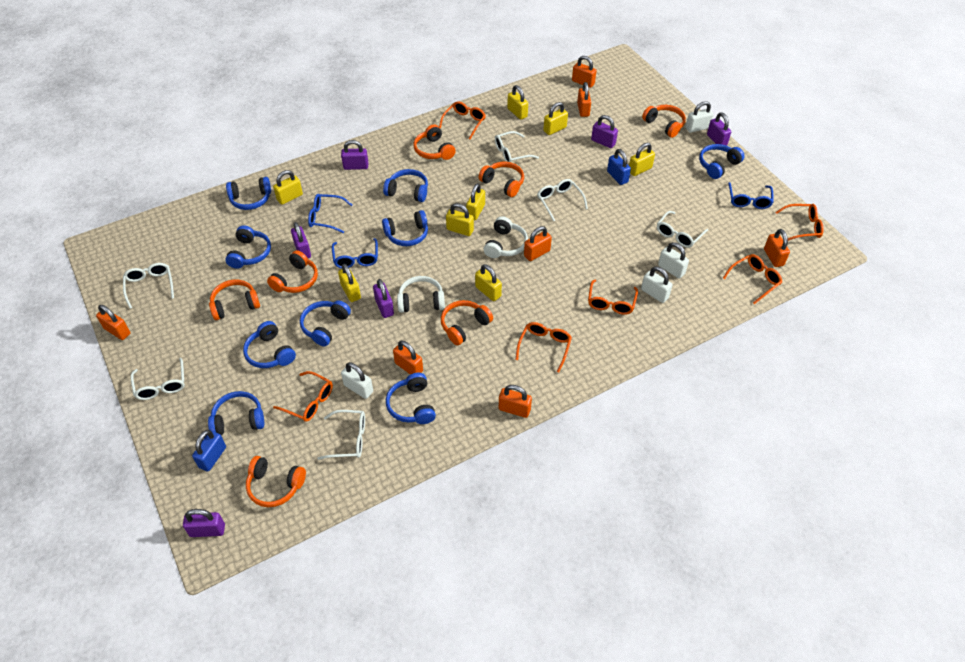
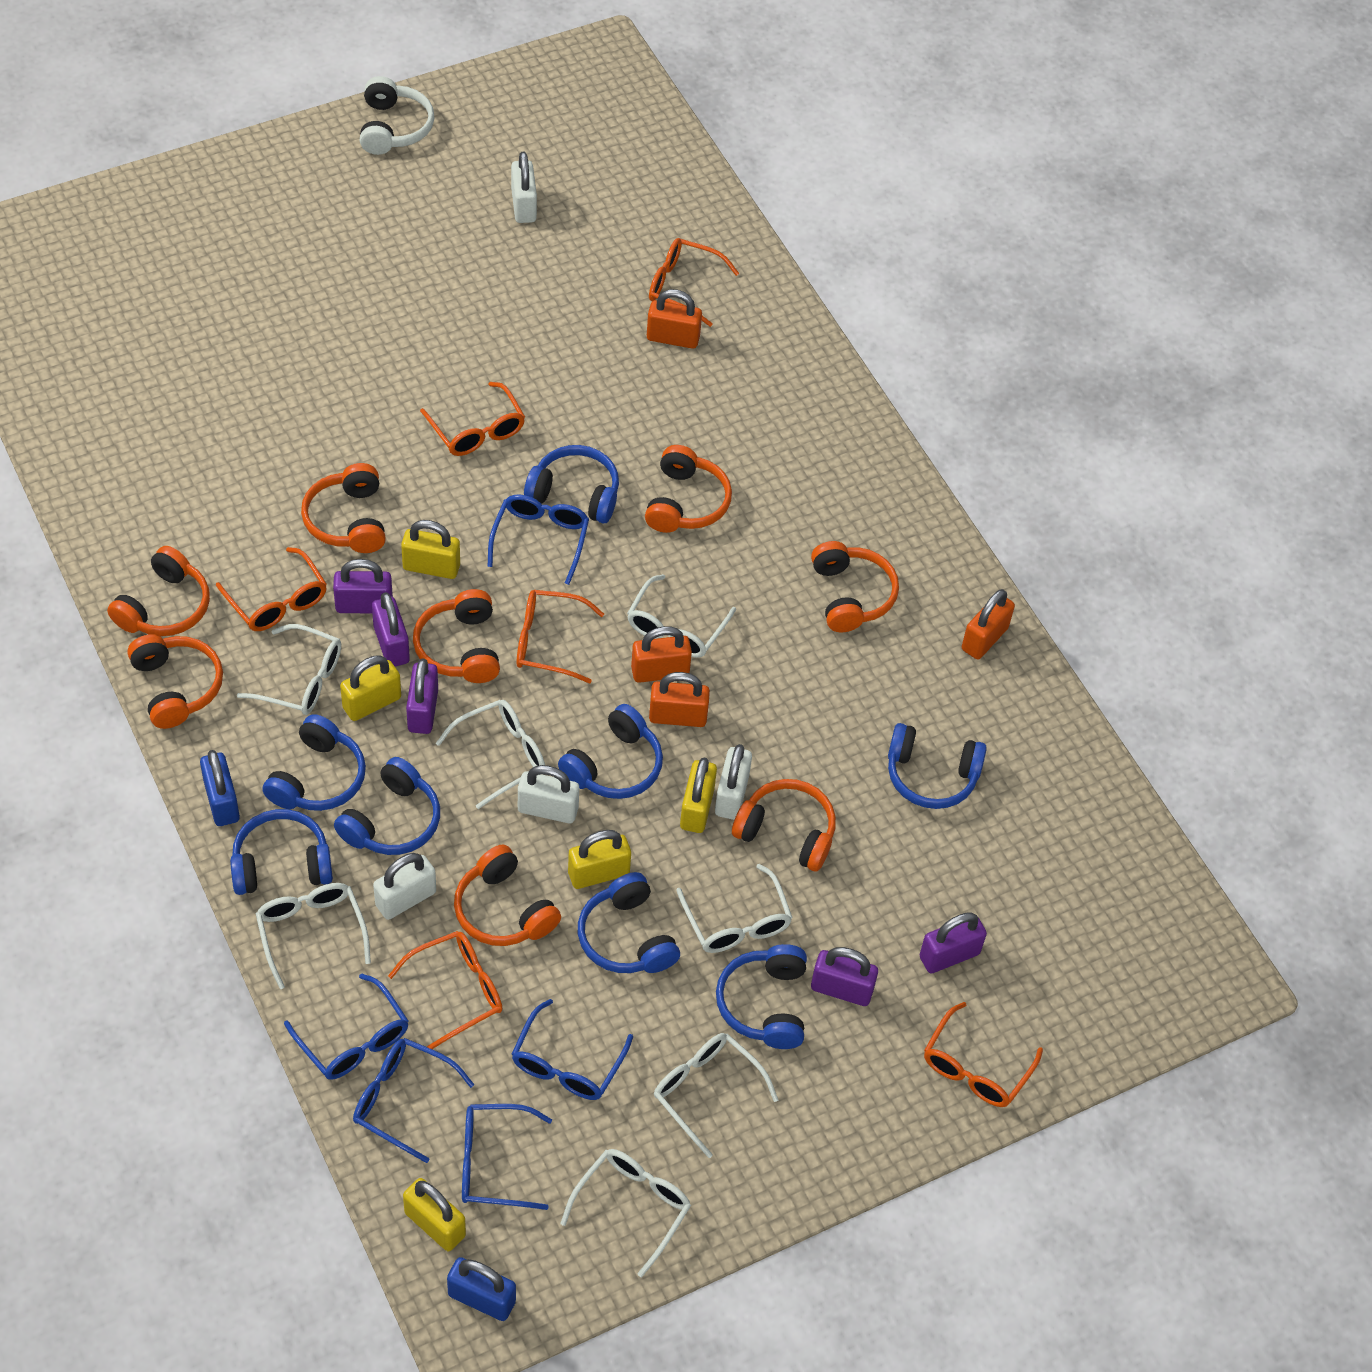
blue glasses: 3 -> 5
blue headphones: 9 -> 8
orange headphones: 7 -> 8
orange padlock: 7 -> 4
purple padlock: 6 -> 5
white glasses: 6 -> 7
white headphones: 2 -> 1
yellow padlock: 8 -> 5

